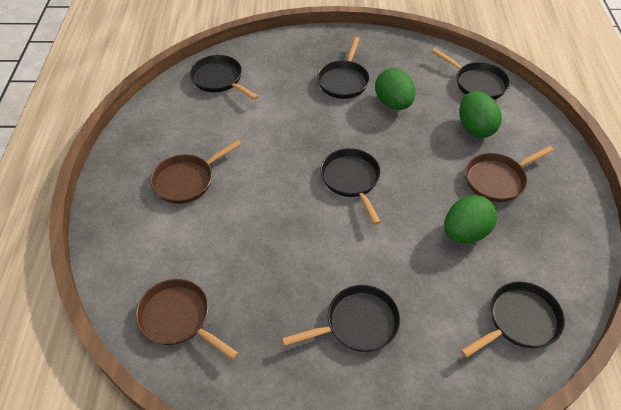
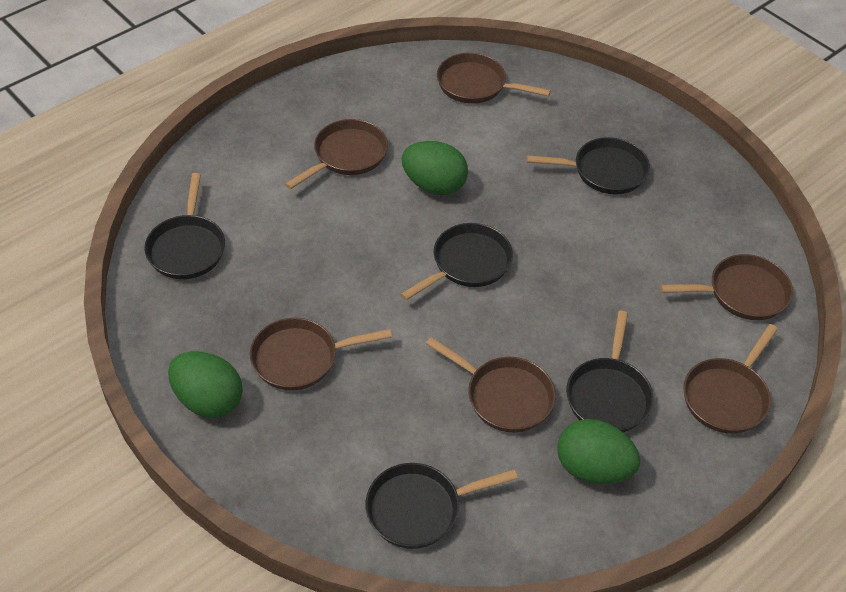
black pan: 6 -> 5
brown pan: 3 -> 6

